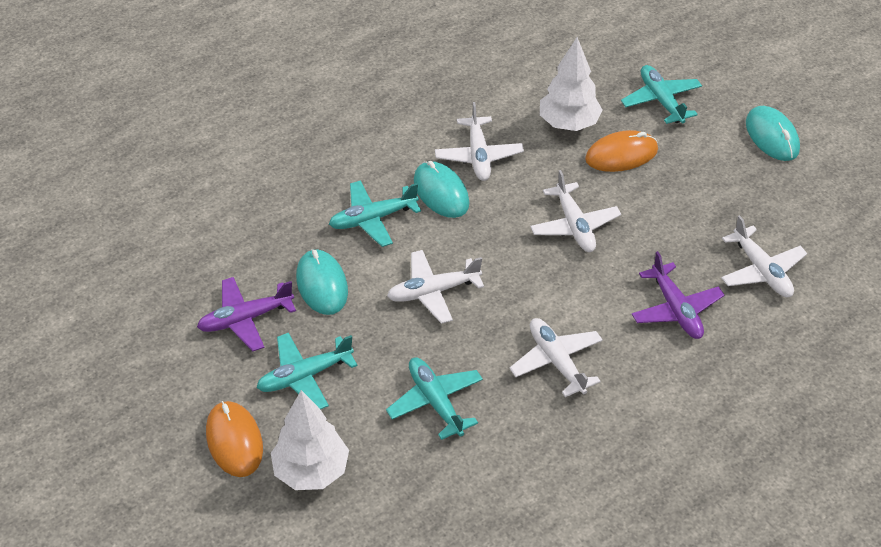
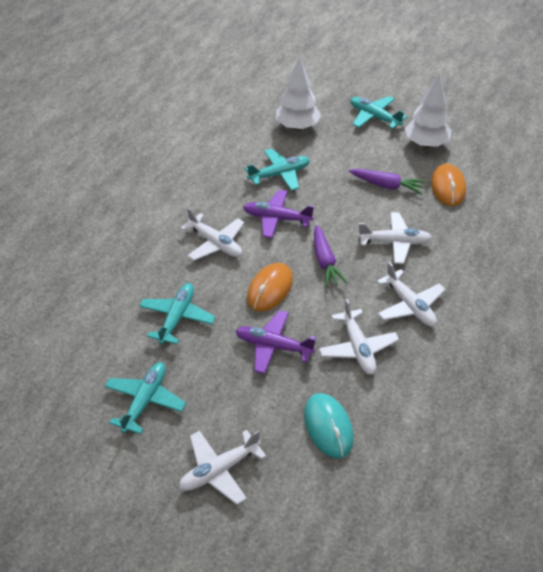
purple carrot: 0 -> 2
turquoise mouse: 3 -> 1

